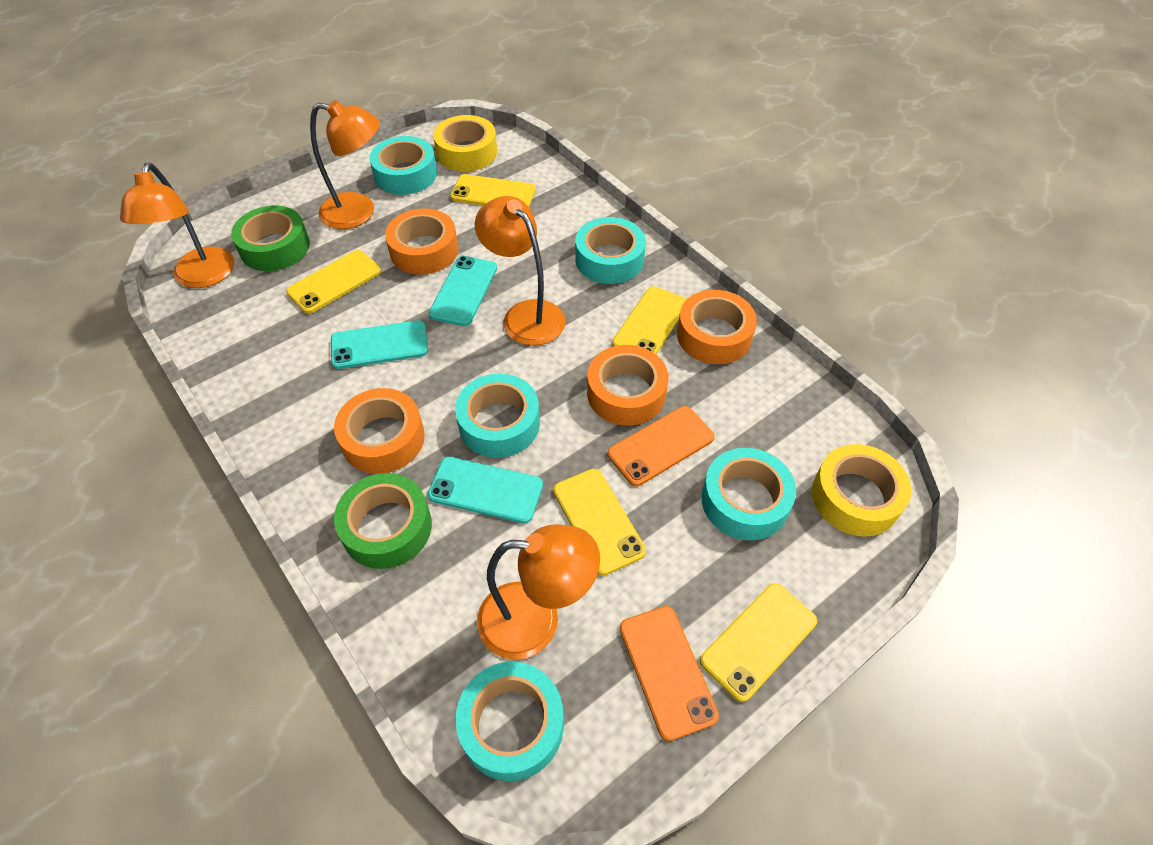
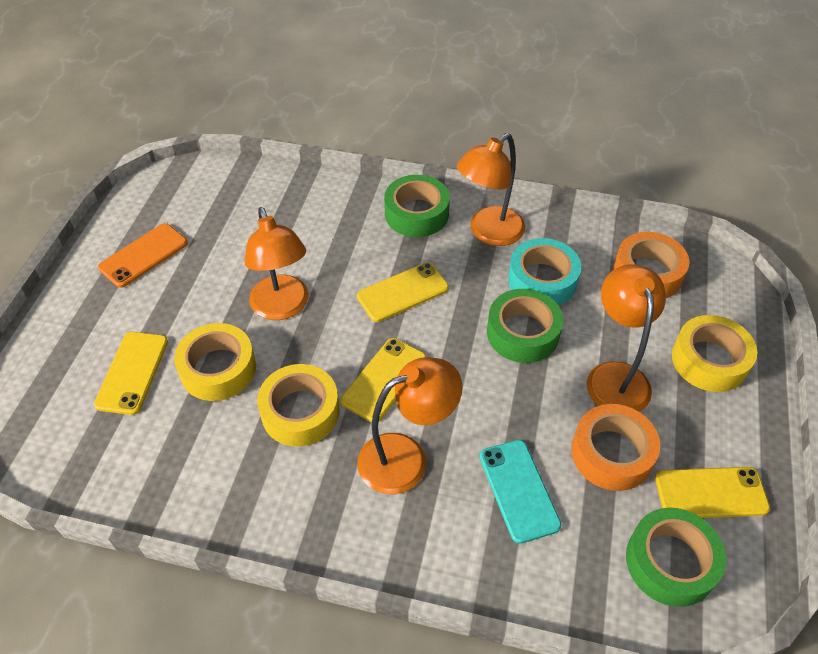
green tape: 2 -> 3
orange phone: 2 -> 1
orange tape: 4 -> 2
turquoise phone: 3 -> 1
turquoise tape: 5 -> 1
yellow phone: 5 -> 4
yellow tape: 2 -> 3

